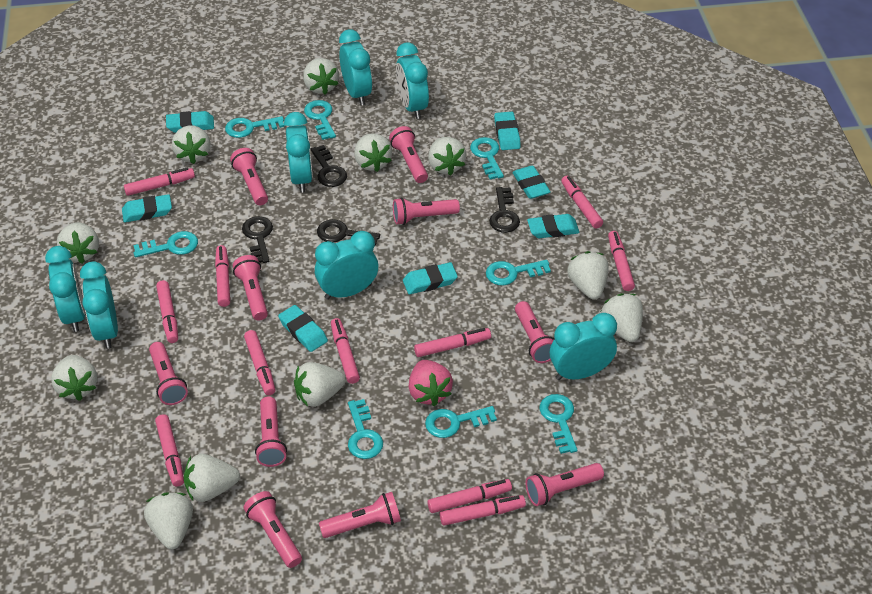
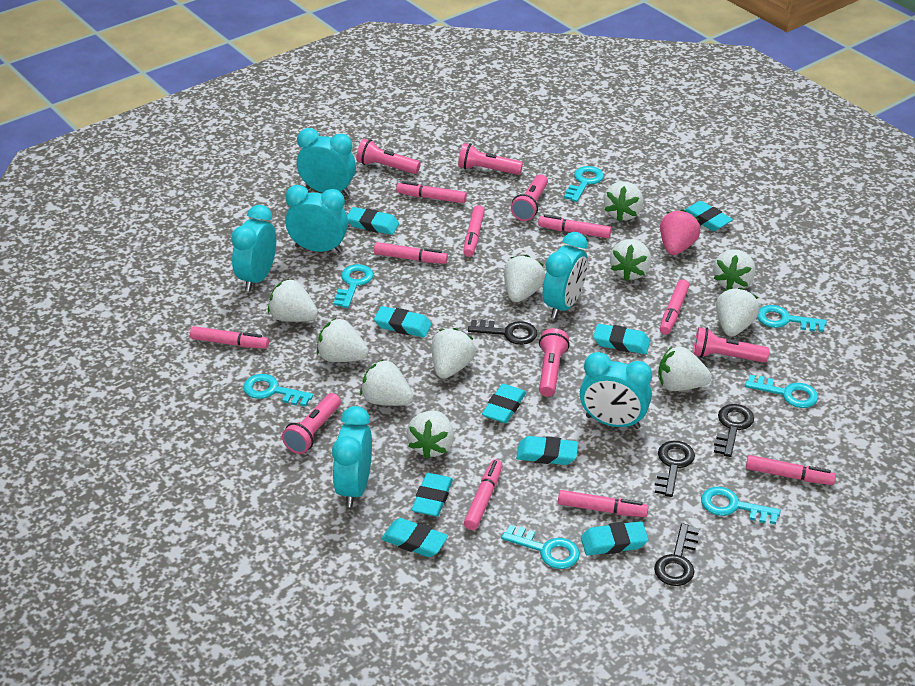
pink flashlight: 10 -> 6
pink marker: 11 -> 9
turquoise clock: 7 -> 6
turquoise eraser: 7 -> 9
turquoise key: 8 -> 7

